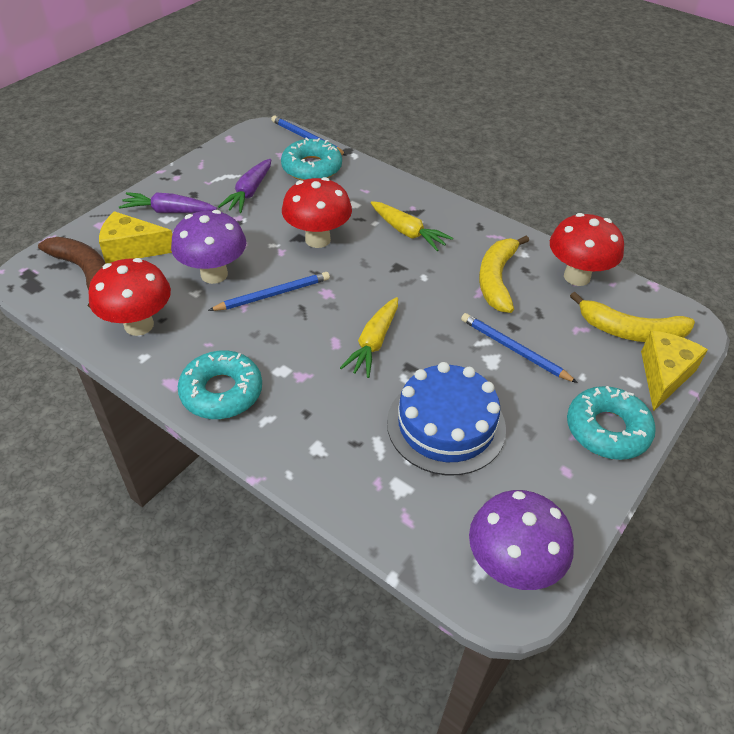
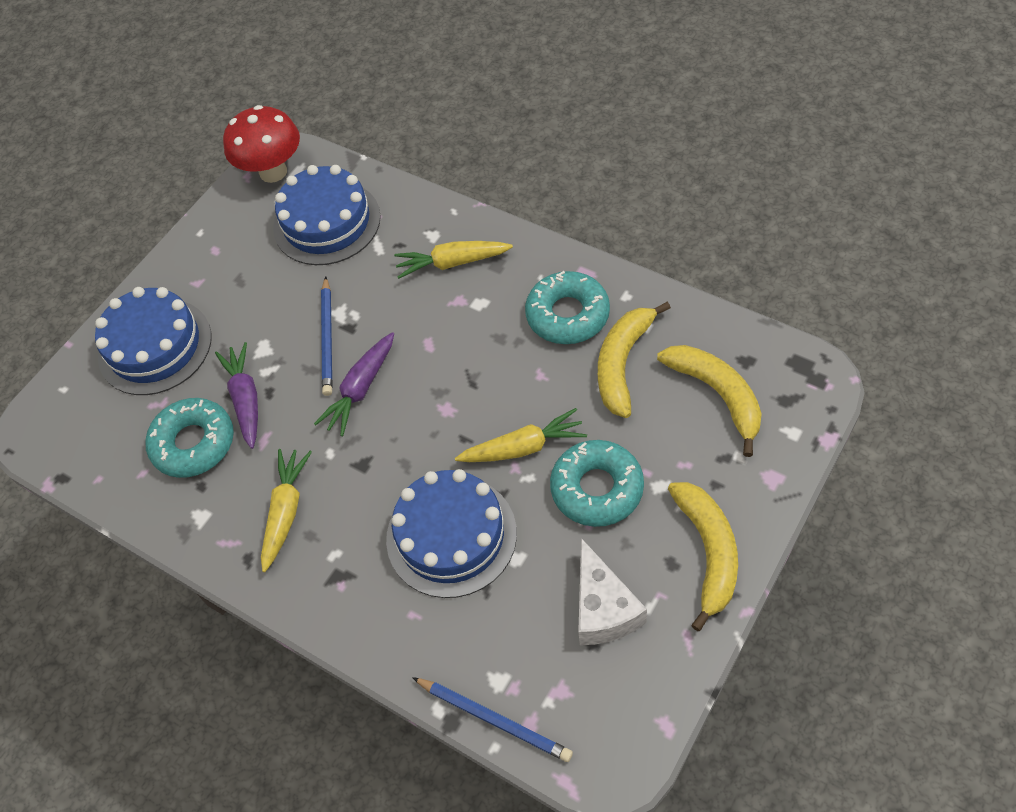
blue cake: 1 -> 3
blue pencil: 3 -> 2
brown banana: 1 -> 0
purple mushroom: 2 -> 0
red mushroom: 3 -> 1
white cheese: 0 -> 1
yellow banana: 2 -> 3
yellow carrot: 2 -> 3
yellow cheese: 2 -> 0

